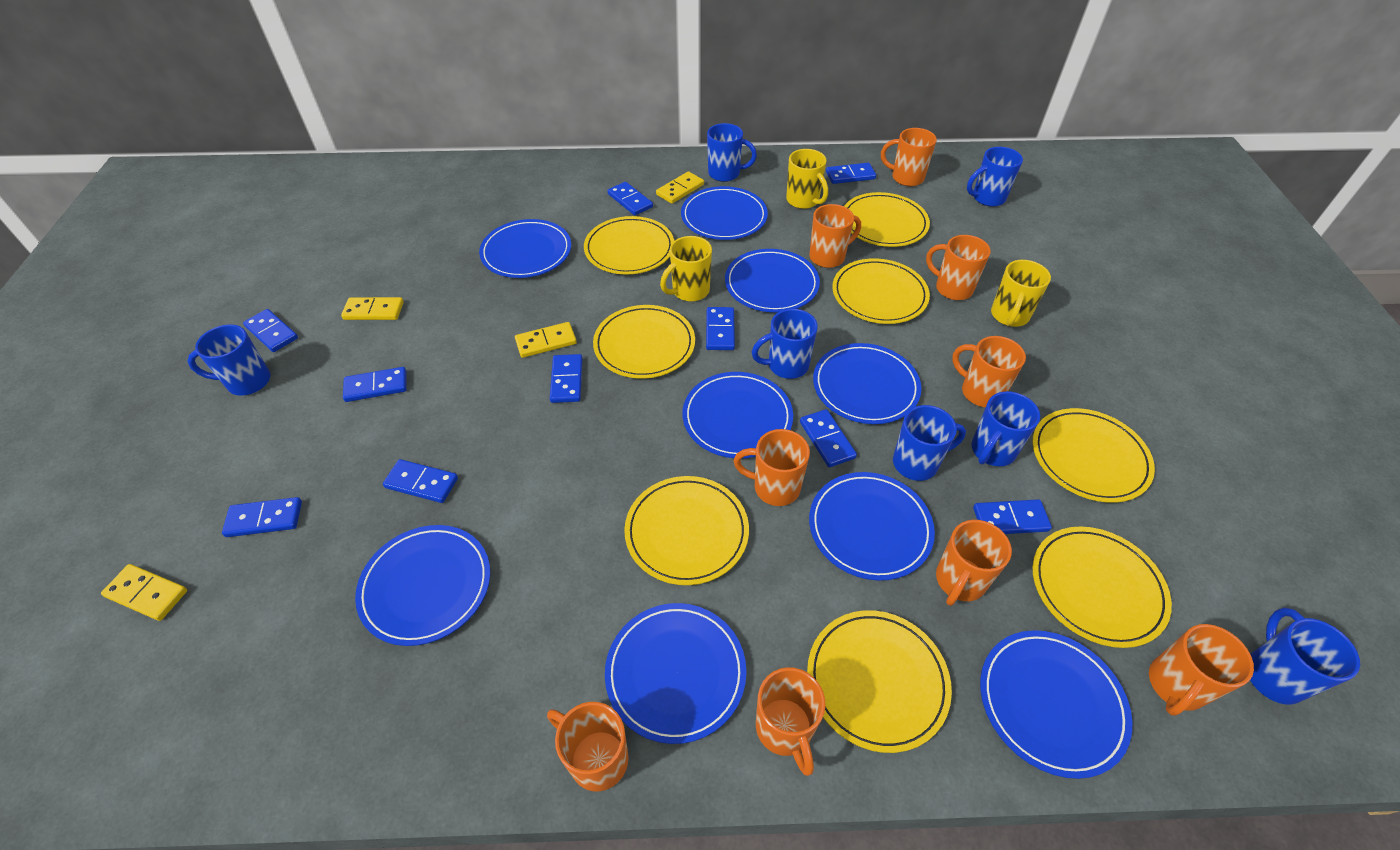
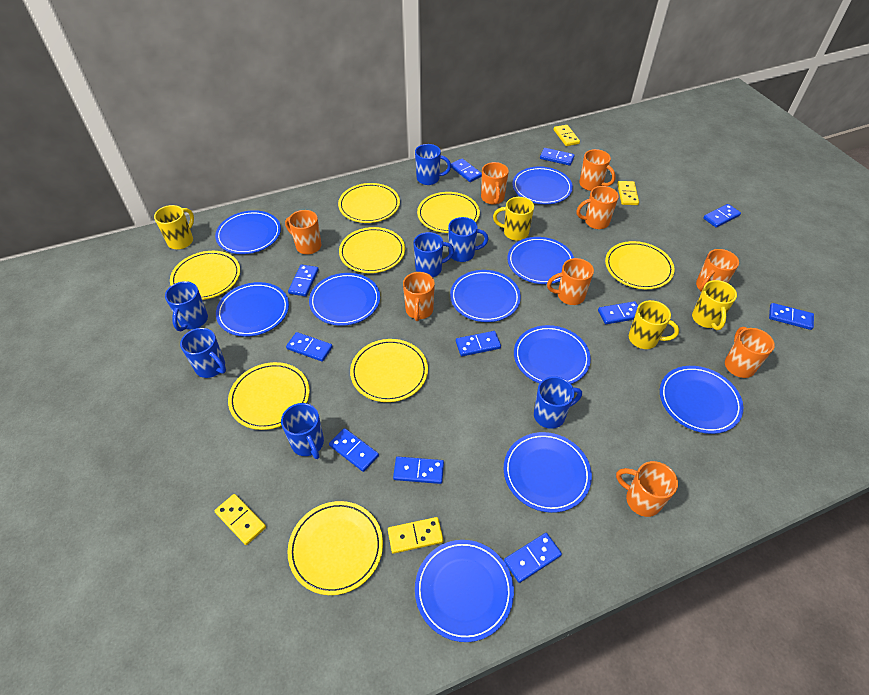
blue domino: 10 -> 11
blue plate: 9 -> 10
yellow mug: 3 -> 4

